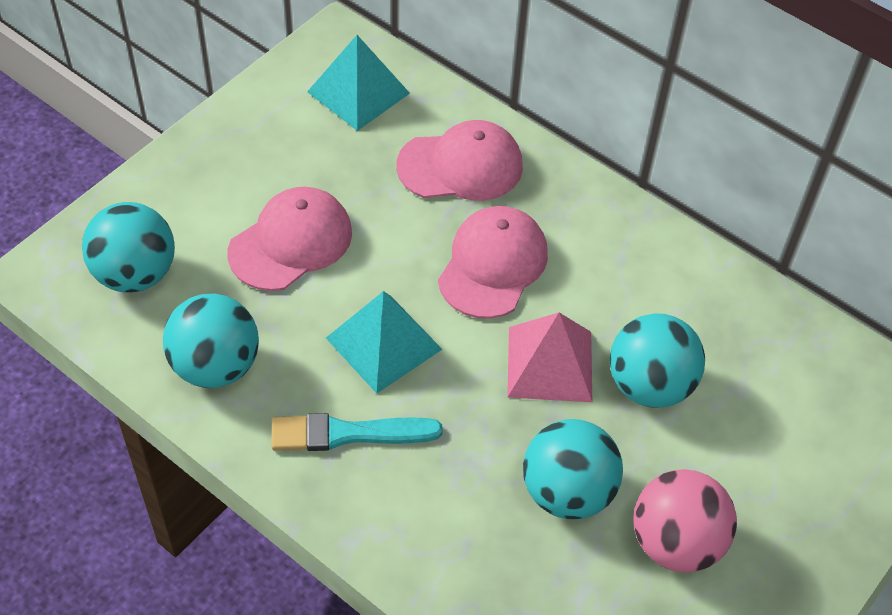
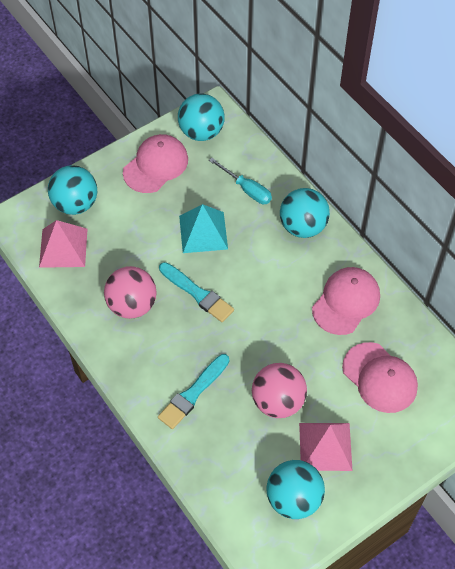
pink ball: 1 -> 2
pink pyramid: 1 -> 2
turquoise brush: 1 -> 2
turquoise pyramid: 2 -> 1
turquoise screwdriver: 0 -> 1

